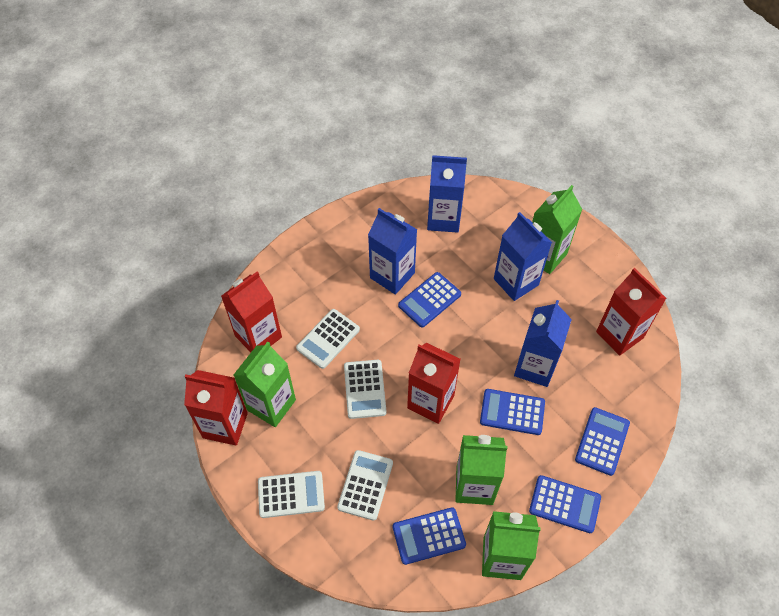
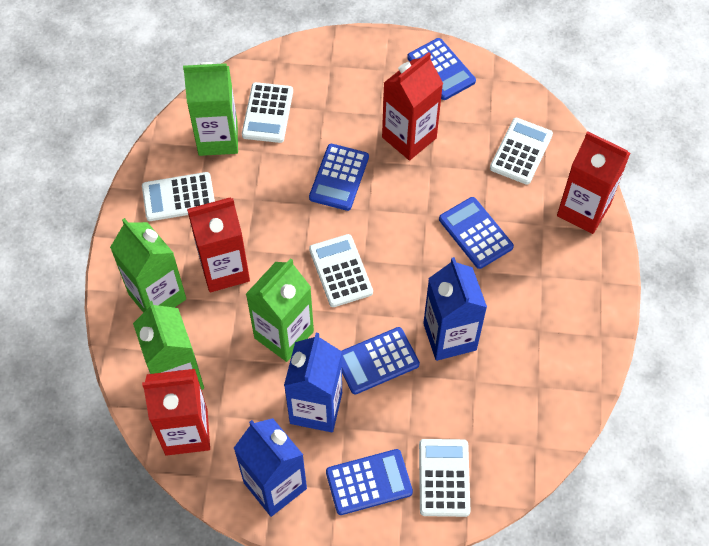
blue carton: 4 -> 3
white calculator: 4 -> 5

